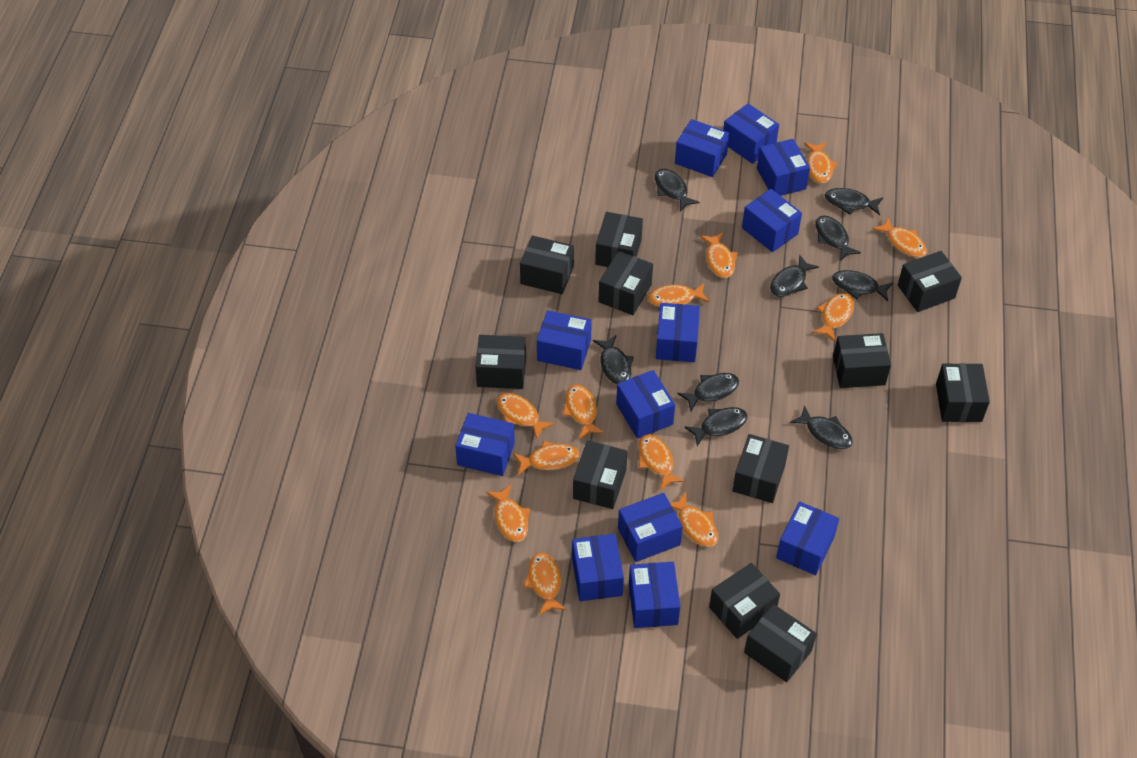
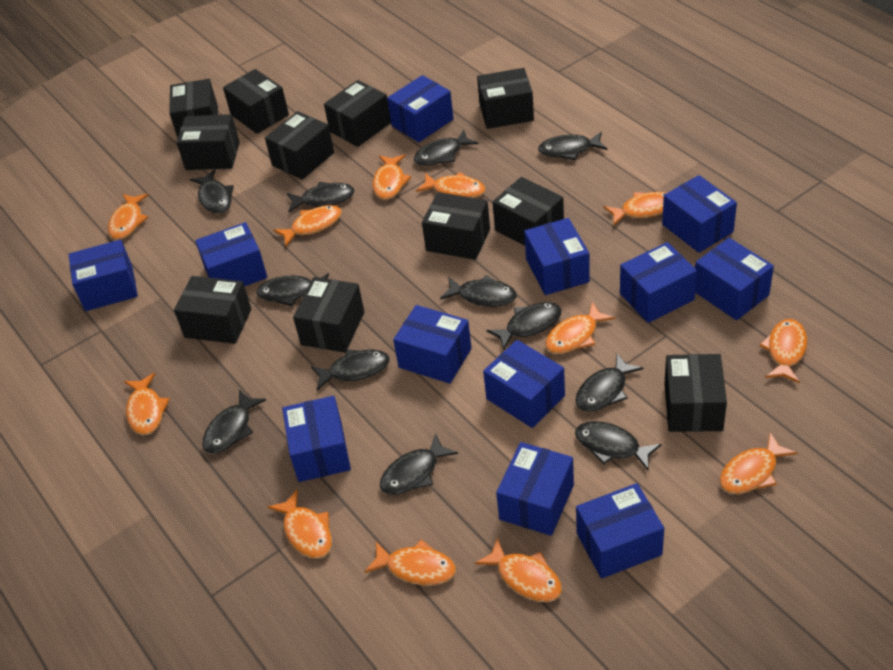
black fish: 9 -> 12

